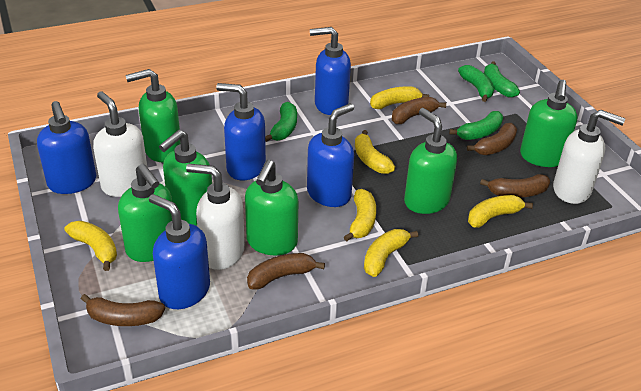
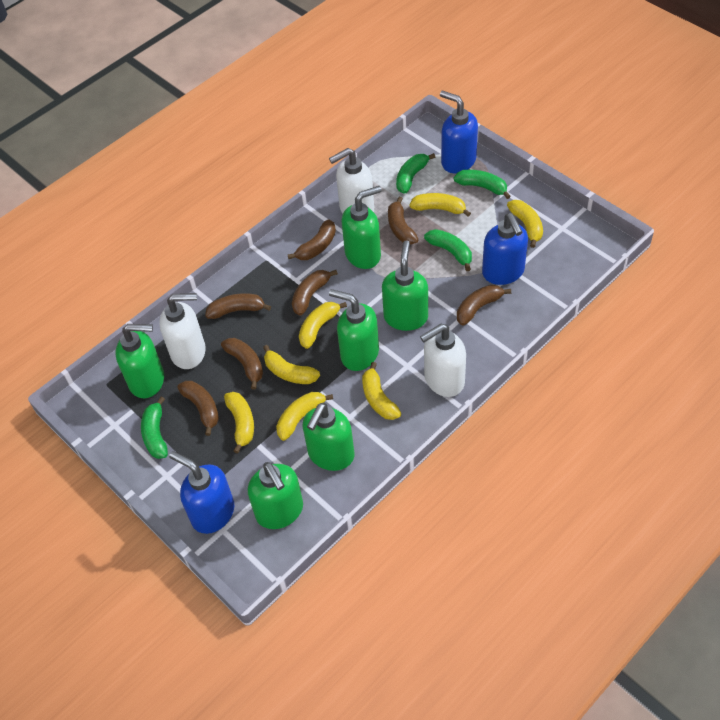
blue soap dispenser: 5 -> 3
brown banana: 5 -> 7
yellow banana: 6 -> 7

